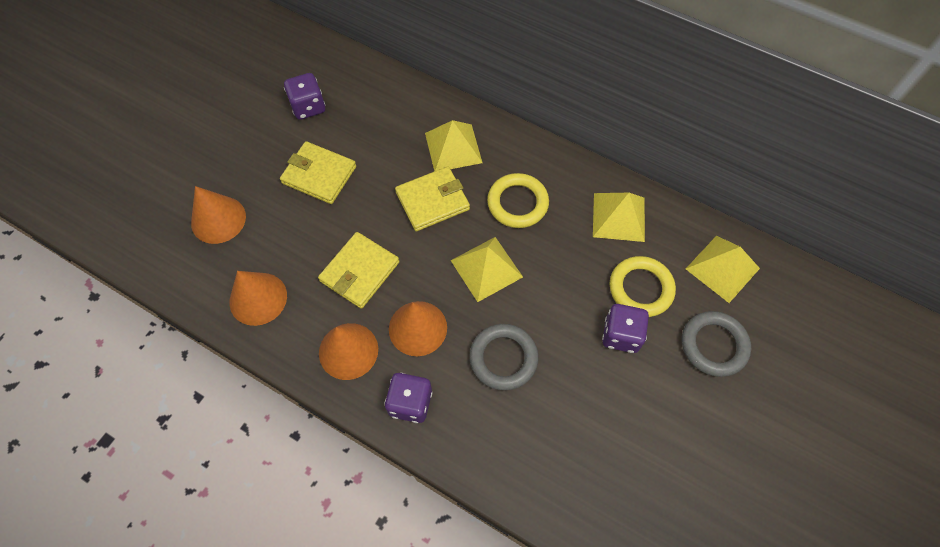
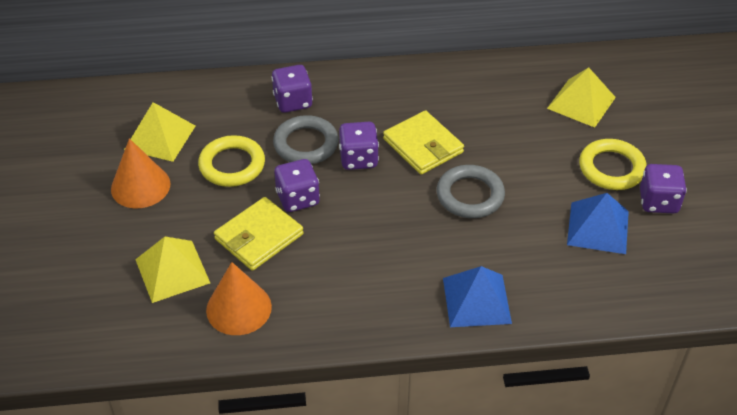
blue pyramid: 0 -> 2
orange cone: 4 -> 2
purple dice: 3 -> 4
yellow pyramid: 4 -> 3
yellow wallet: 3 -> 2

